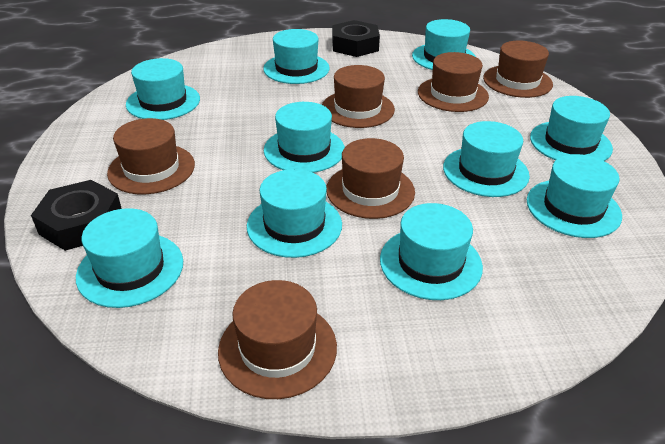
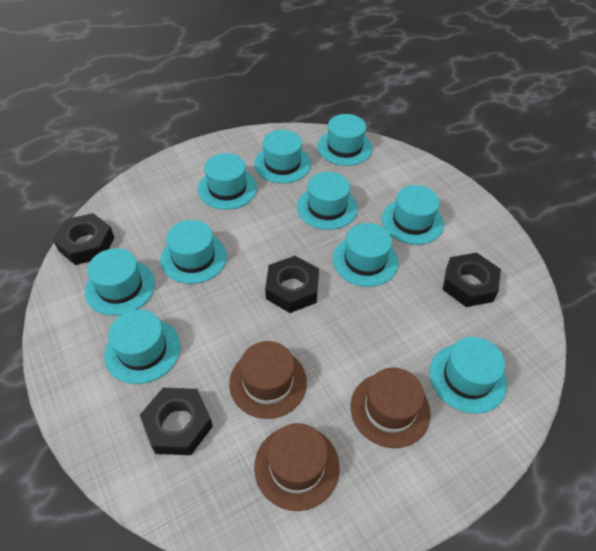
black nut: 2 -> 4
brown hat: 6 -> 3

